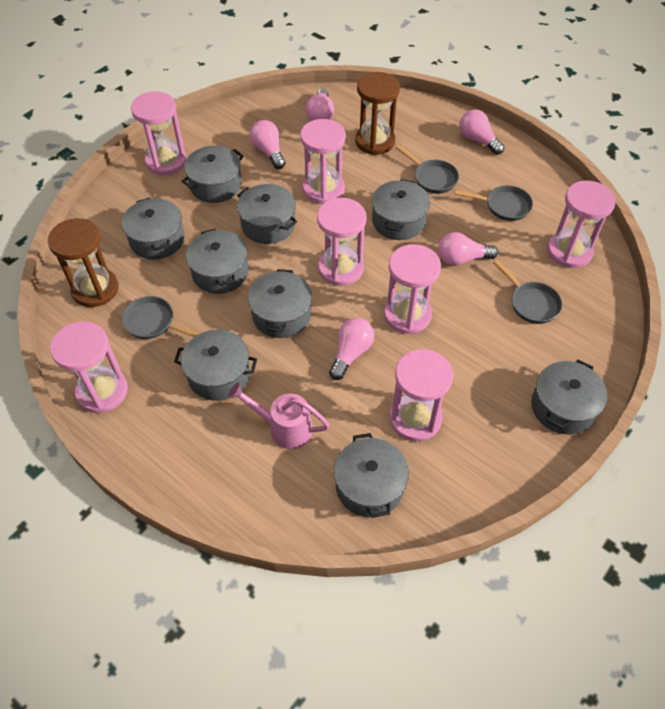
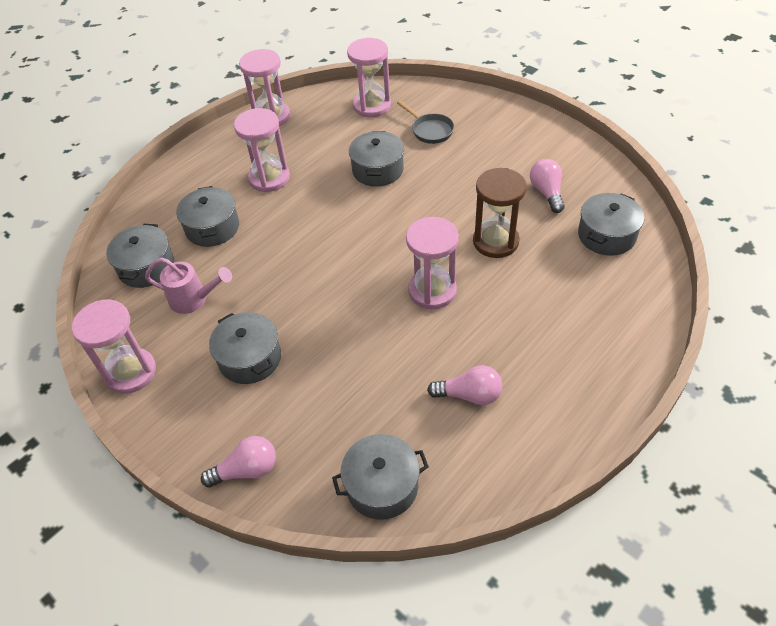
brown hourglass: 2 -> 1
grey pan: 4 -> 1
grey pot: 9 -> 6
pink hourglass: 7 -> 5
pink light bulb: 5 -> 3

